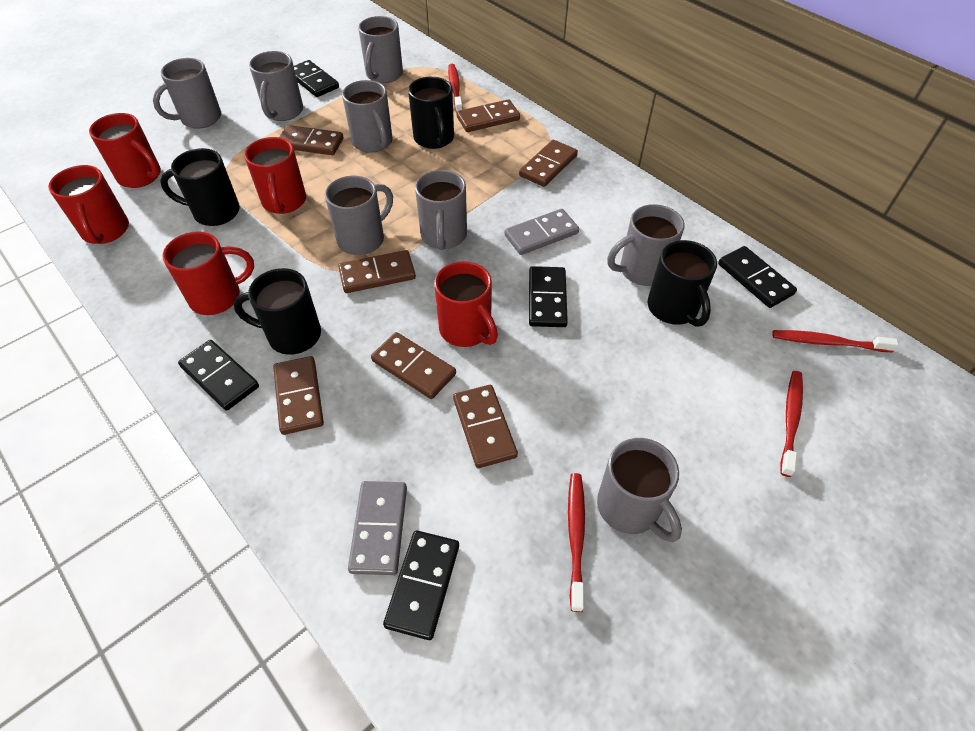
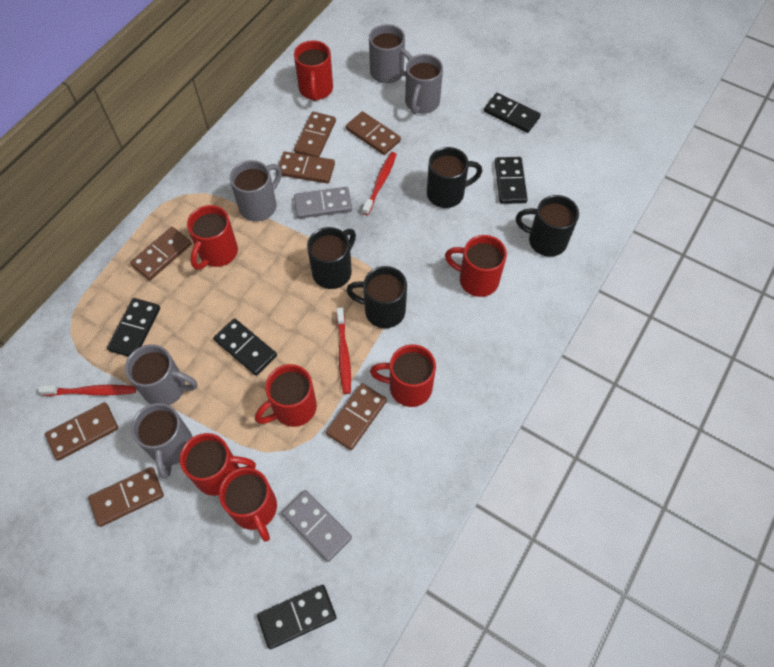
grey mug: 8 -> 5
red mug: 5 -> 7
red toothbrush: 4 -> 3

